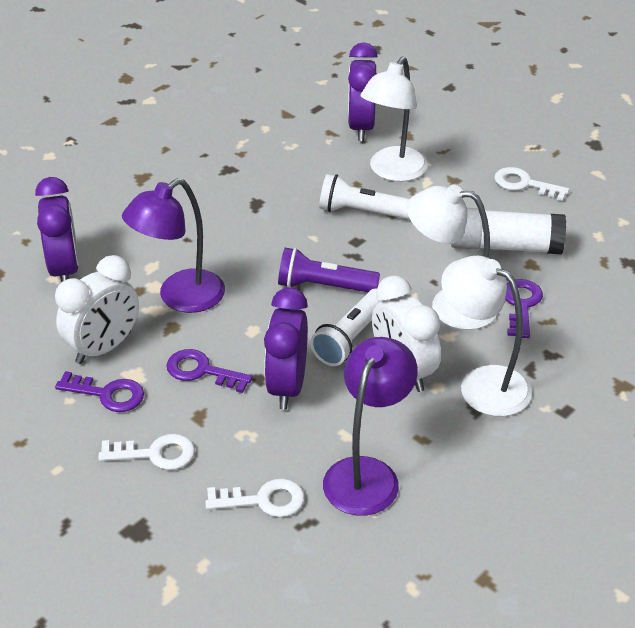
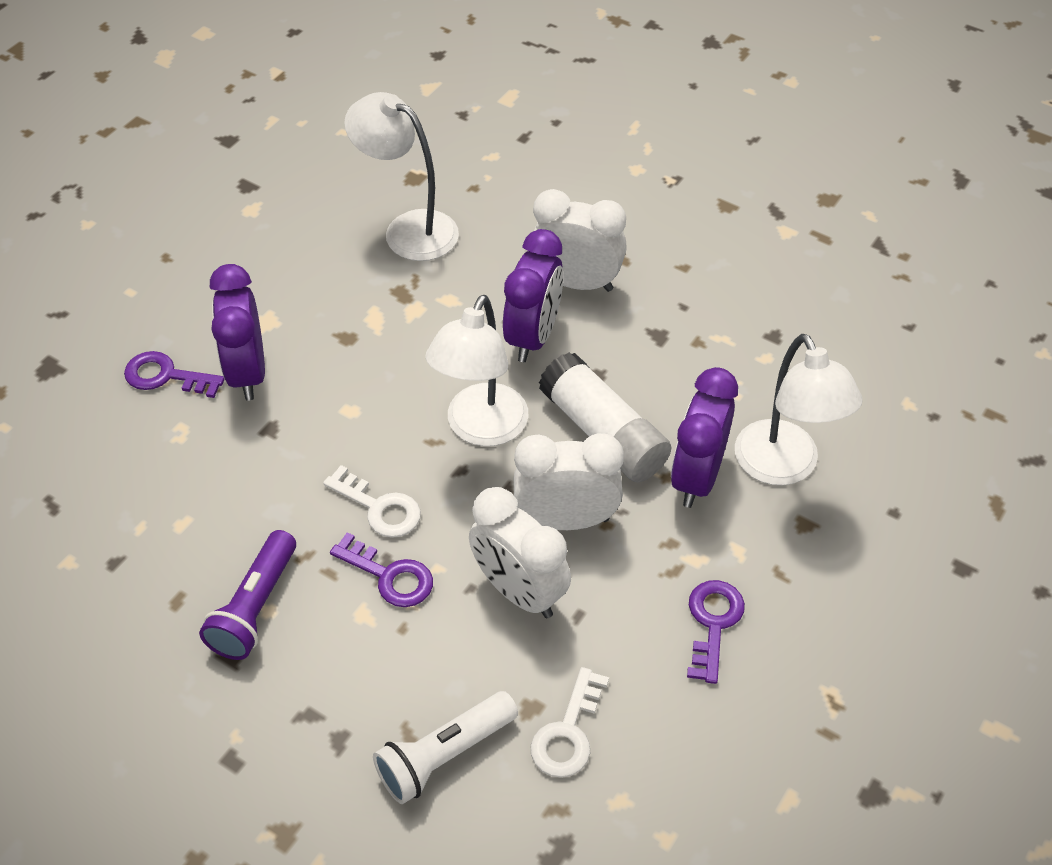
purple lamp: 2 -> 0
white clock: 2 -> 3
white flashlight: 2 -> 1
white key: 3 -> 2

